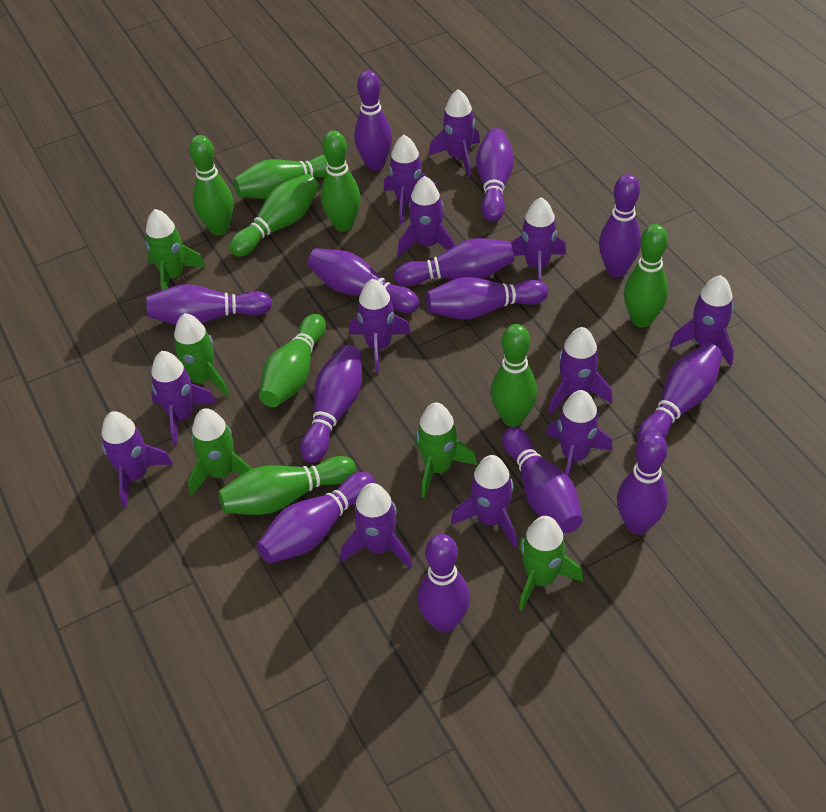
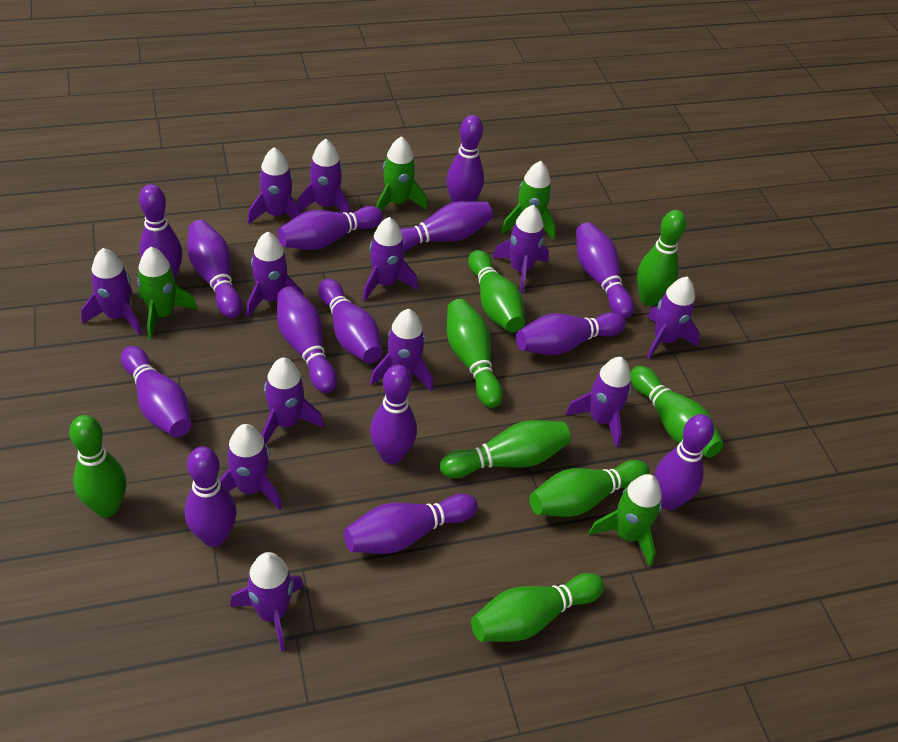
green rocket: 5 -> 4
purple bowling pin: 13 -> 14

